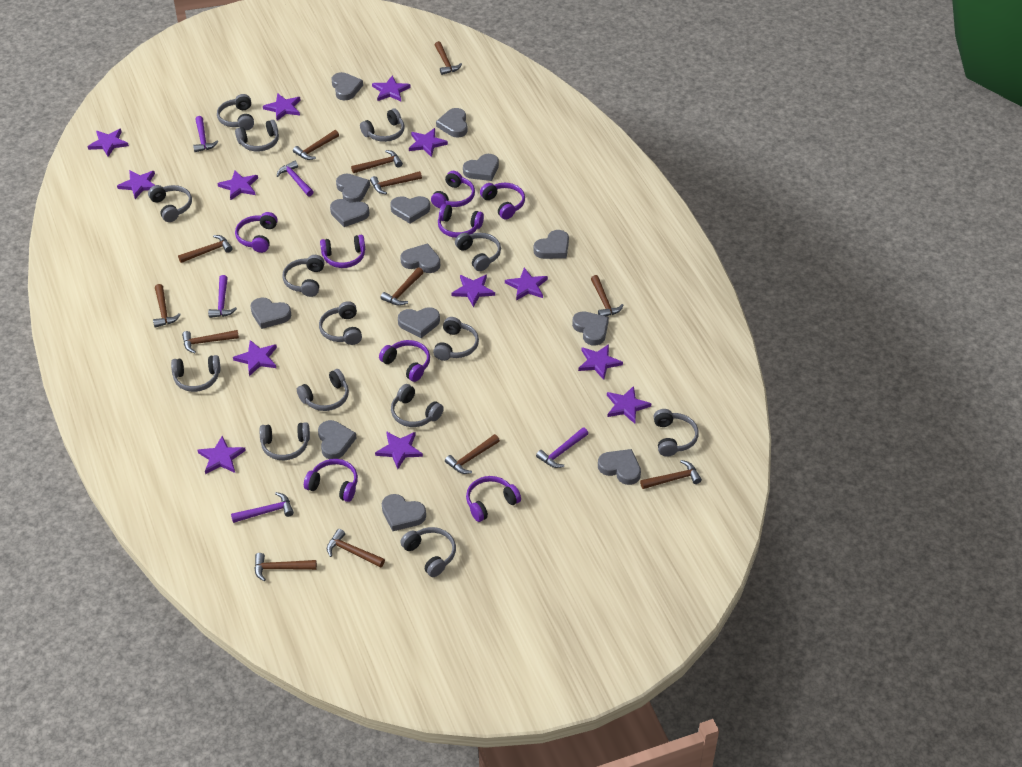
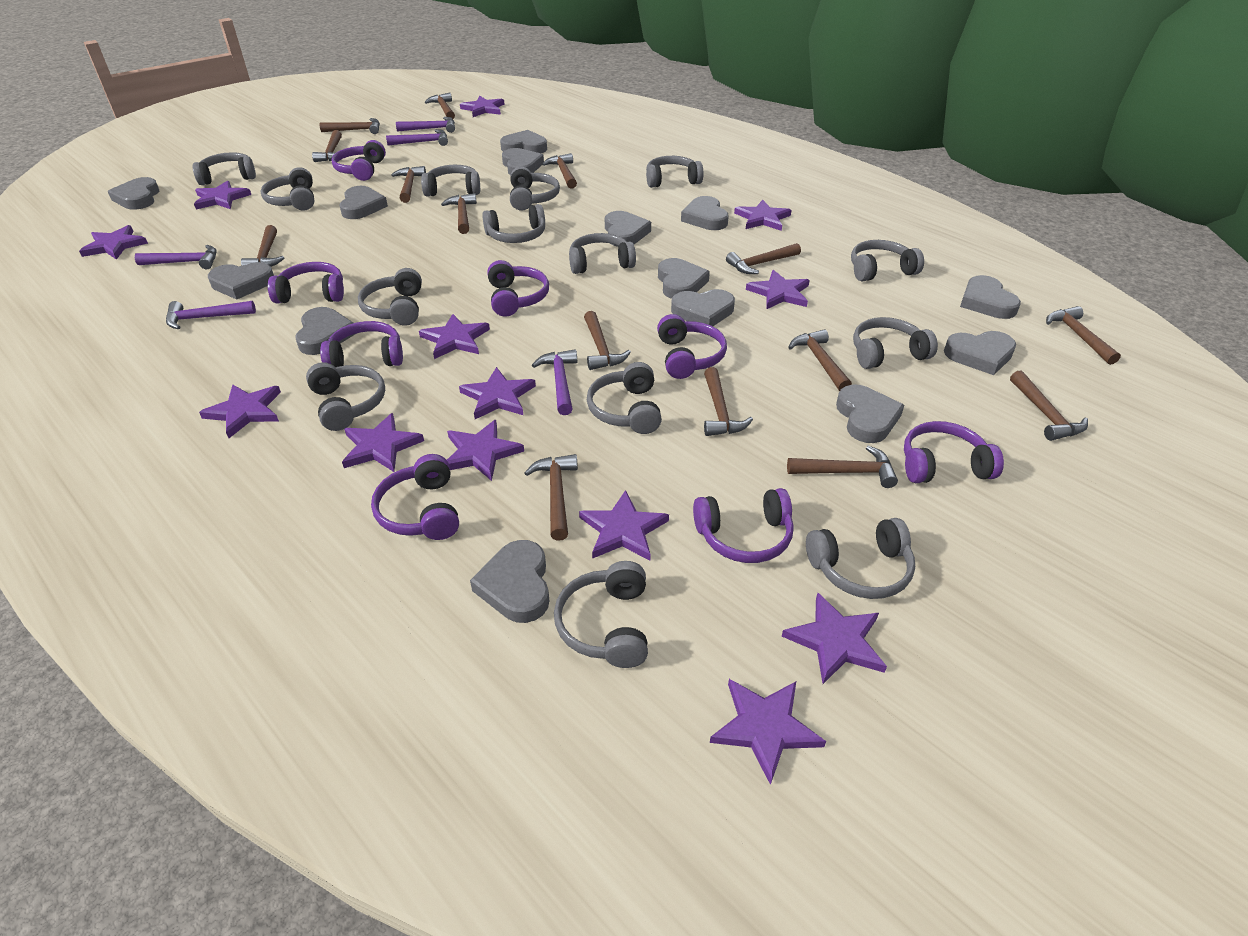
brown hammer: 13 -> 15

